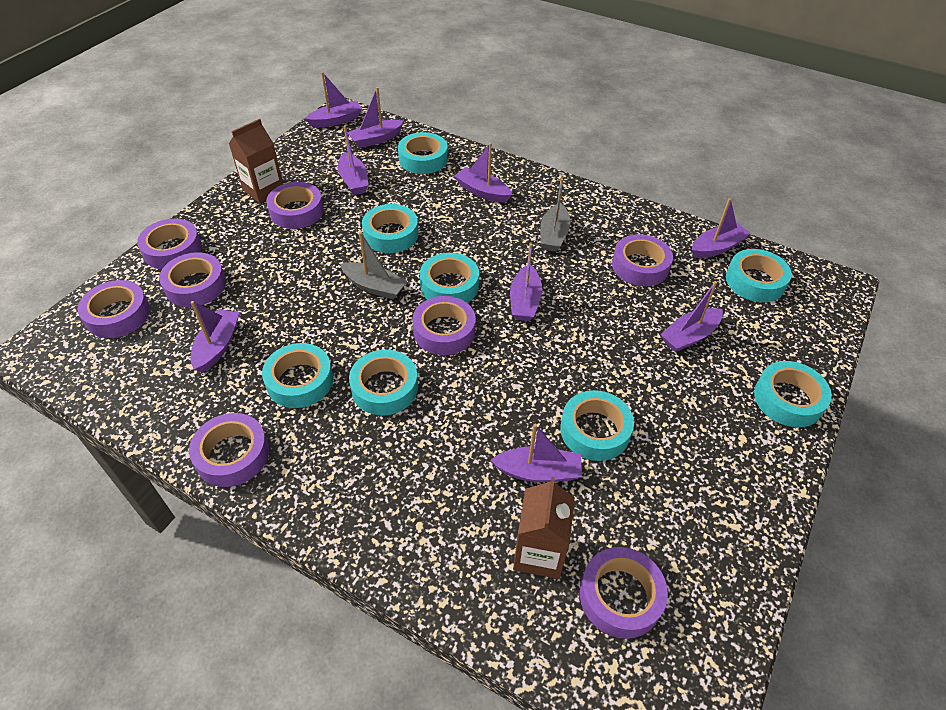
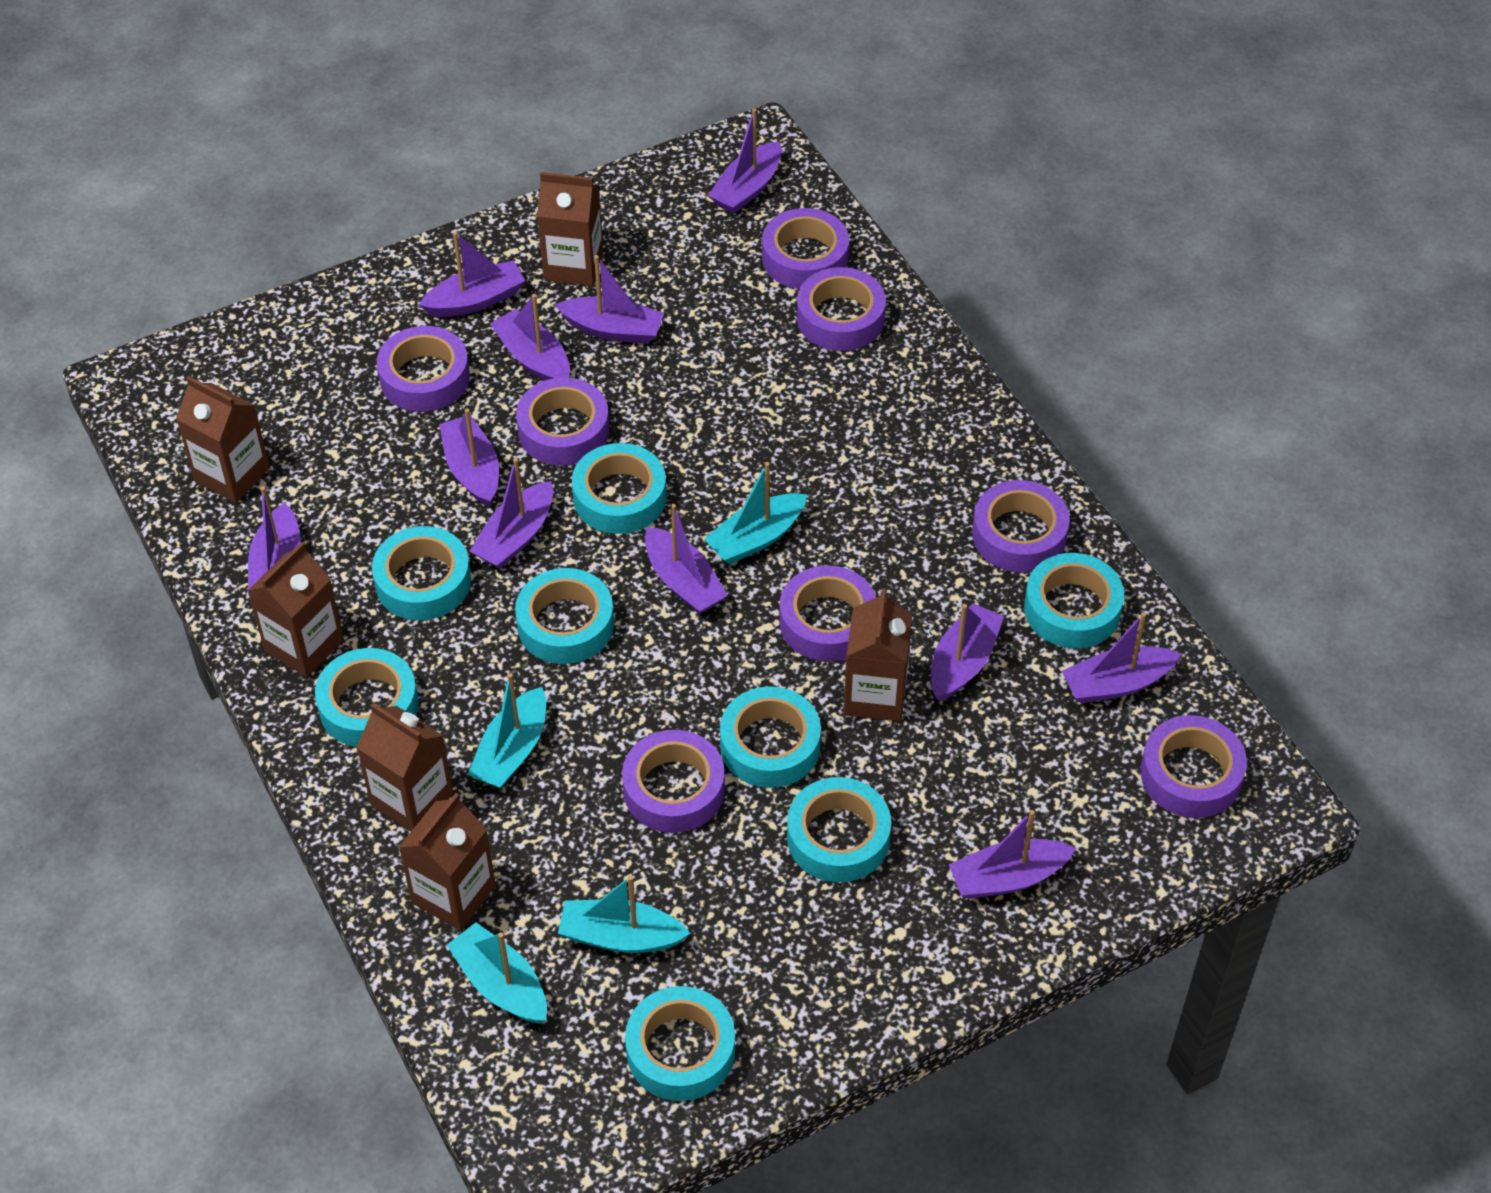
brown carton: 2 -> 6
grey boat: 2 -> 0
purple boat: 9 -> 11
turquoise boat: 0 -> 4

